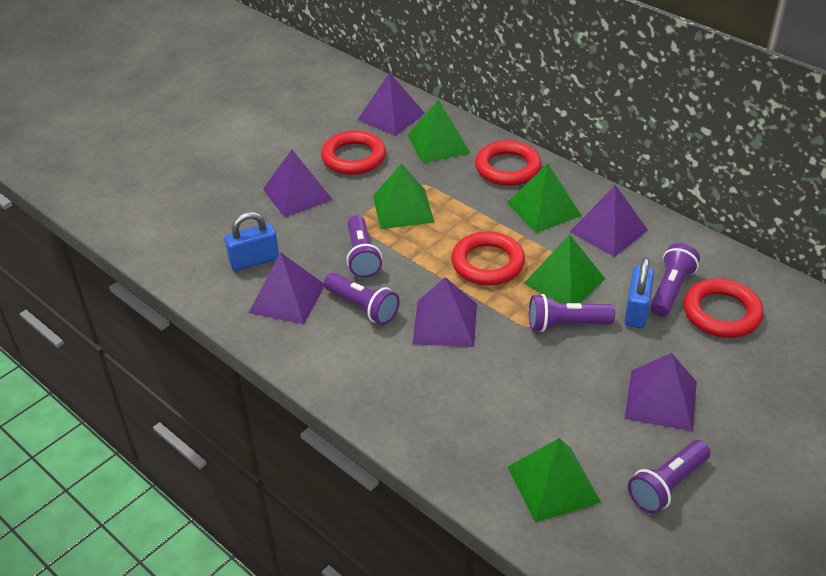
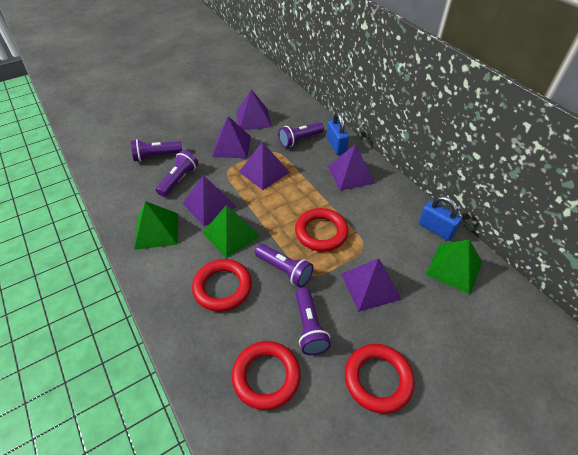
green pyramid: 5 -> 3

